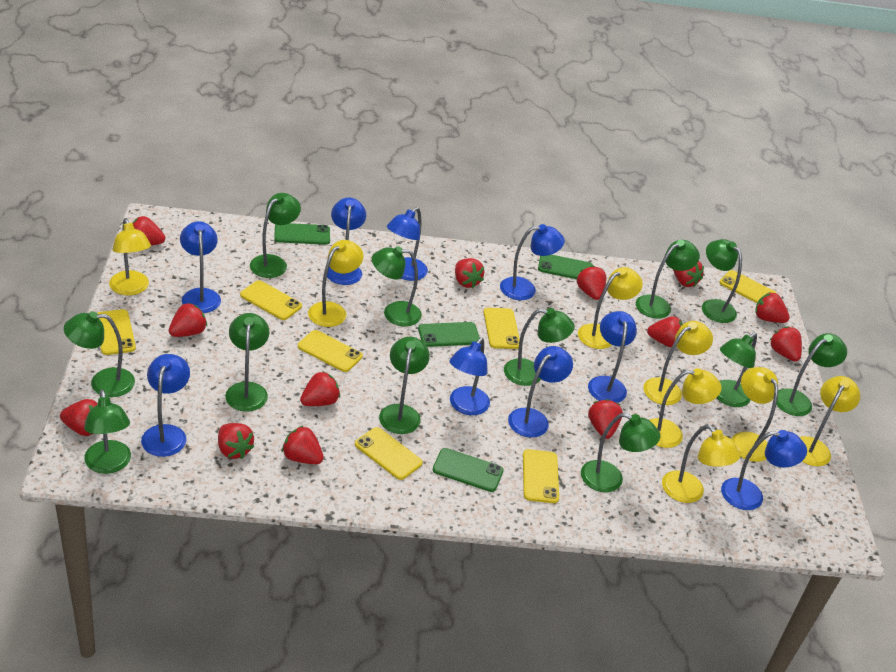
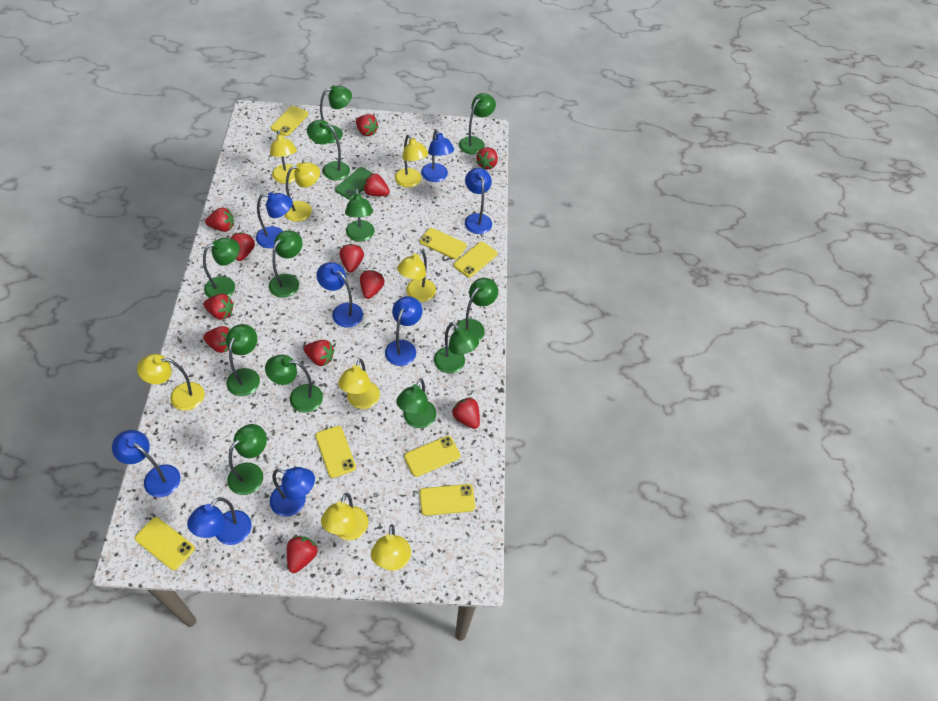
blue lamp: 9 -> 8
green phone: 4 -> 1
red strawberry: 13 -> 12

